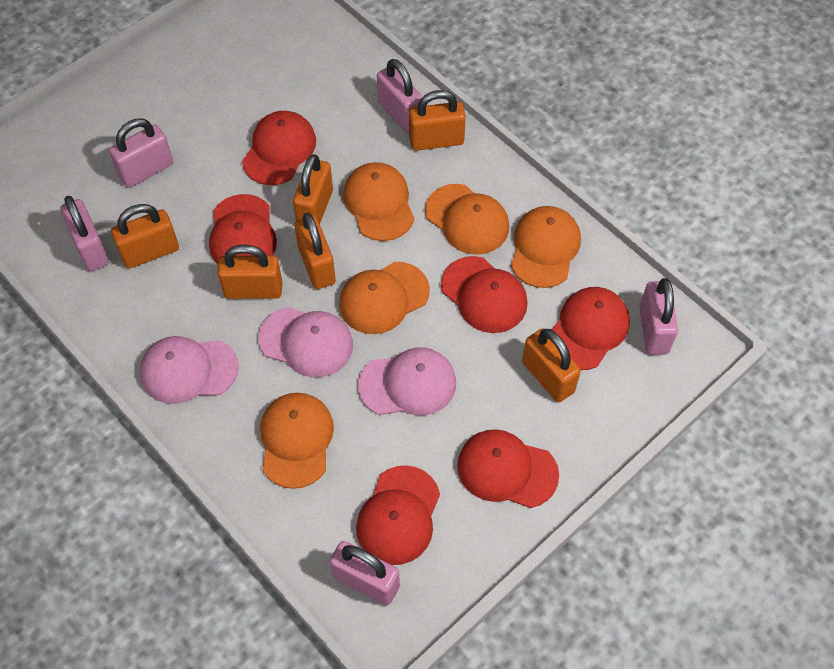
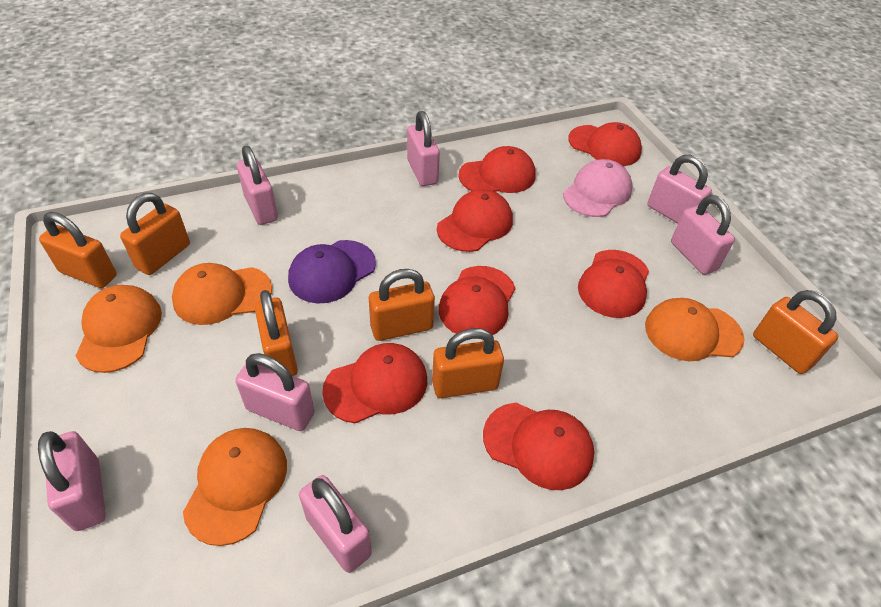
orange cap: 5 -> 4
pink cap: 3 -> 1
pink padlock: 5 -> 7
purple cap: 0 -> 1
red cap: 6 -> 7

